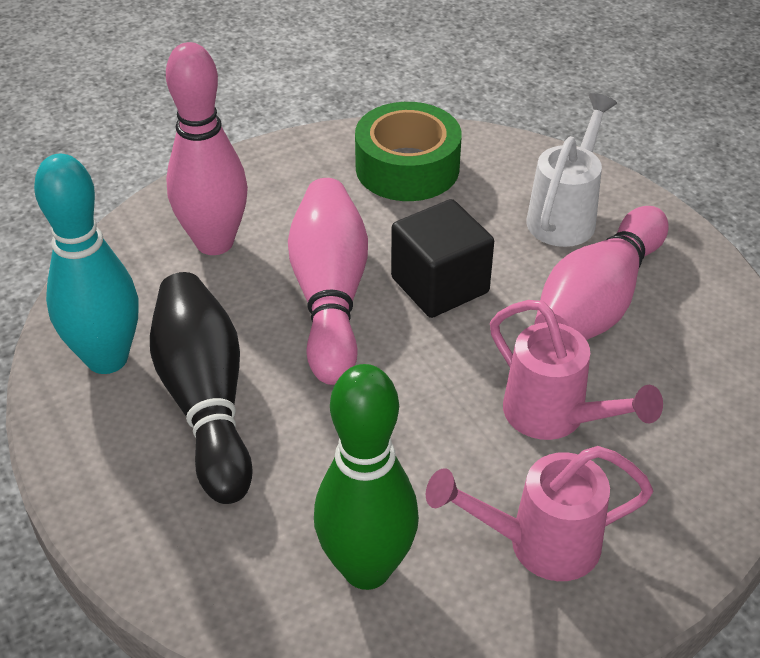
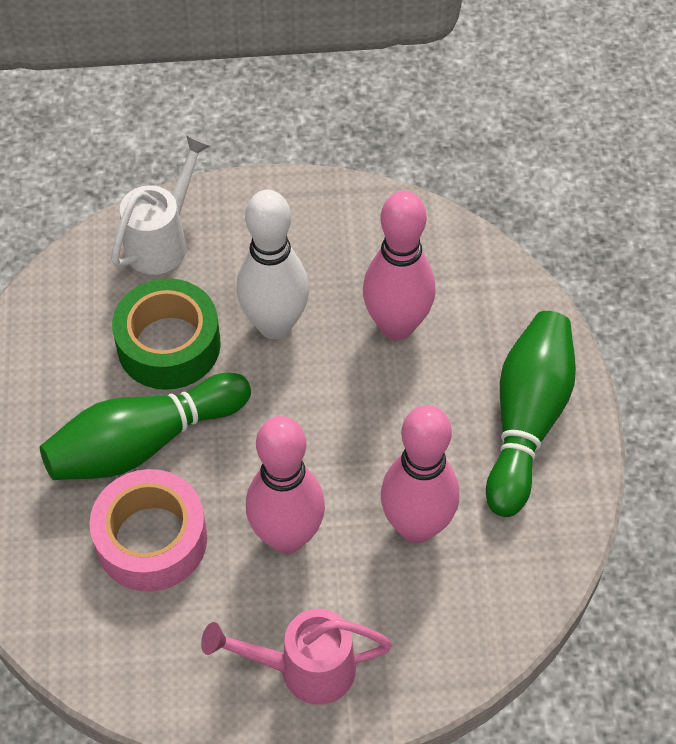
black bowling pin: 1 -> 0
black cube: 1 -> 0
green bowling pin: 1 -> 2
pink tape: 0 -> 1
pink watering can: 2 -> 1
turquoise bowling pin: 1 -> 0
white bowling pin: 0 -> 1

